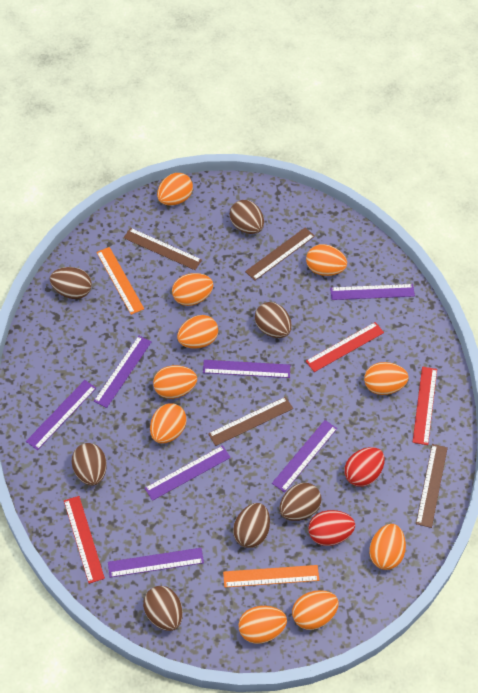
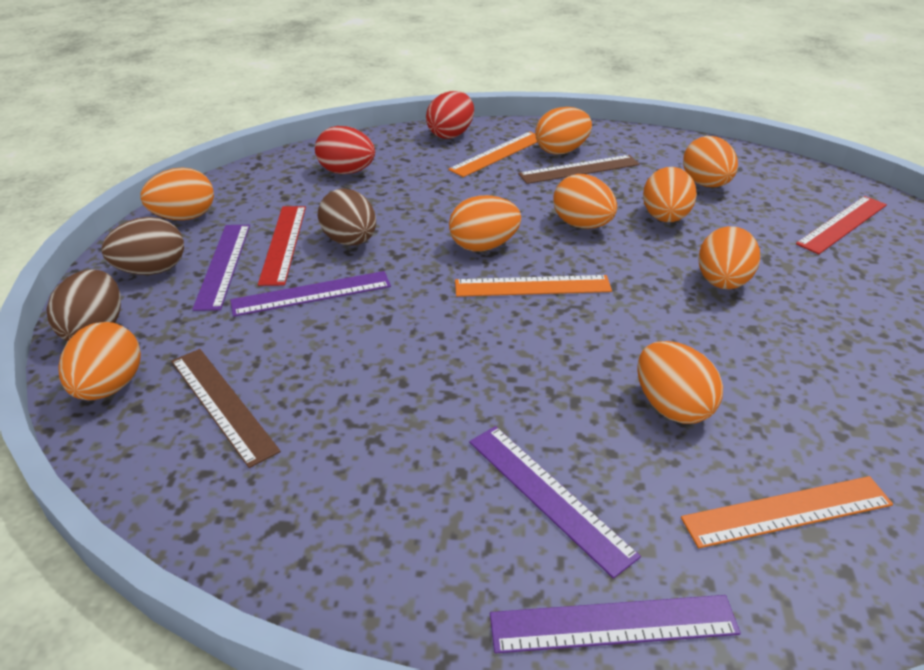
brown egg: 7 -> 3
brown ruler: 4 -> 2
orange egg: 10 -> 9
orange ruler: 2 -> 3
purple ruler: 7 -> 4
red ruler: 3 -> 2

